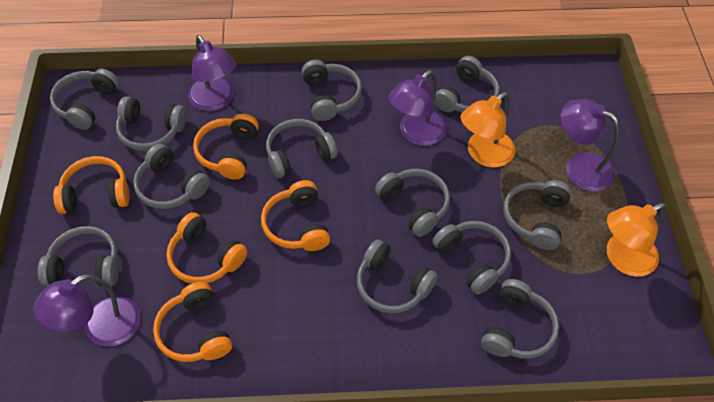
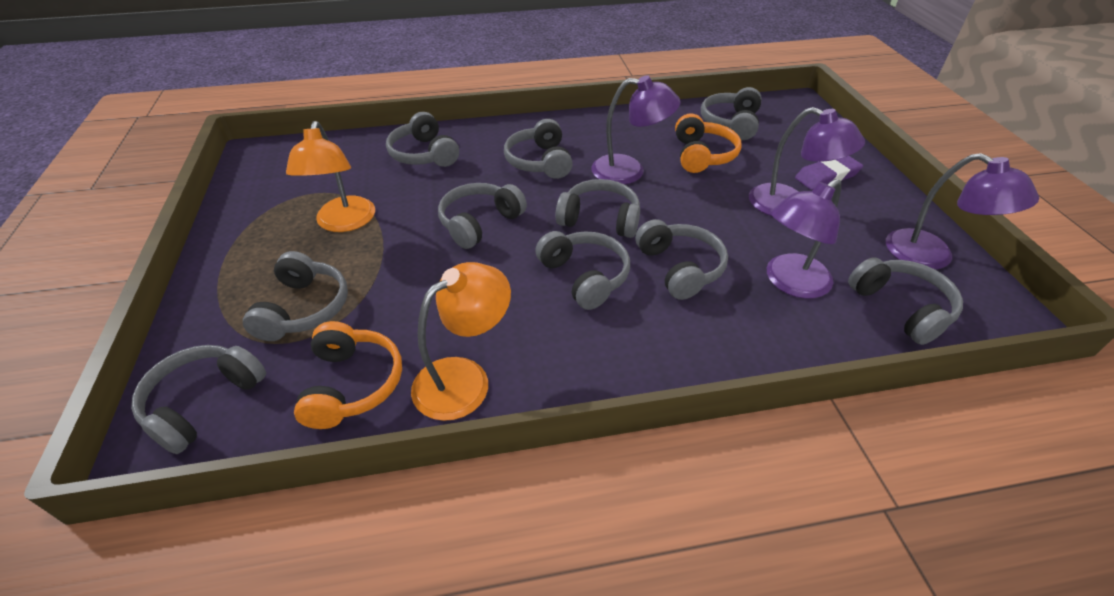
grey headphones: 12 -> 10
orange headphones: 5 -> 2
purple eraser: 0 -> 1

